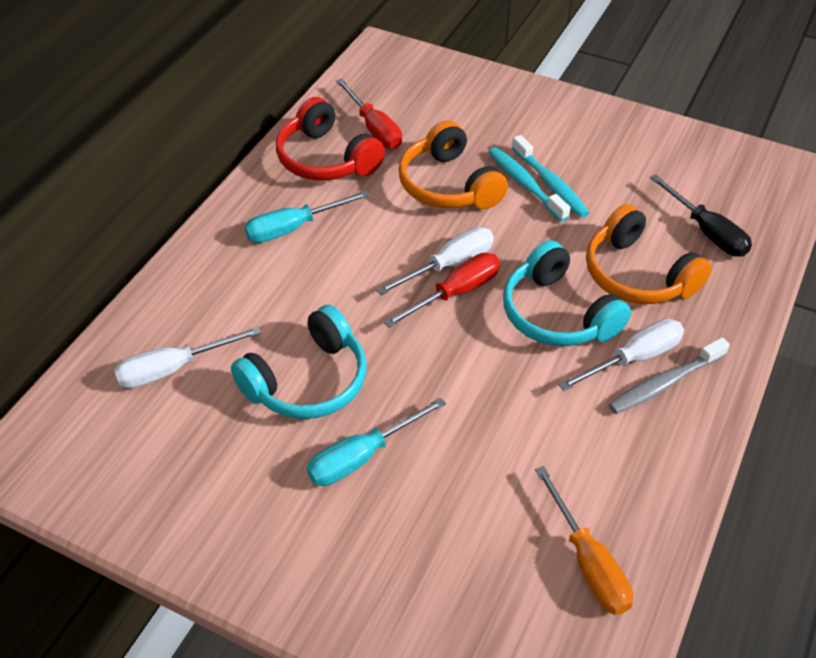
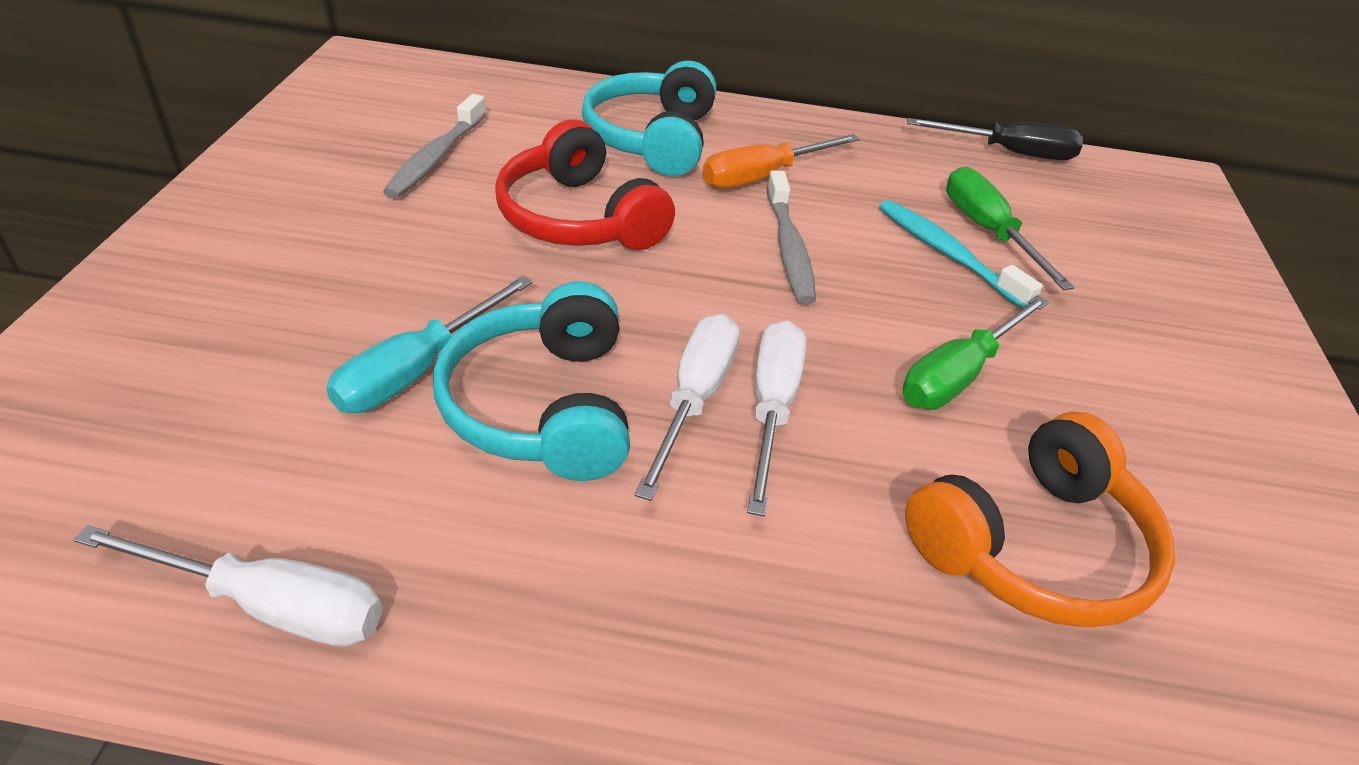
green screwdriver: 0 -> 2
grey toothbrush: 1 -> 2
orange headphones: 2 -> 1
red screwdriver: 2 -> 0
turquoise screwdriver: 2 -> 1
turquoise toothbrush: 2 -> 1

